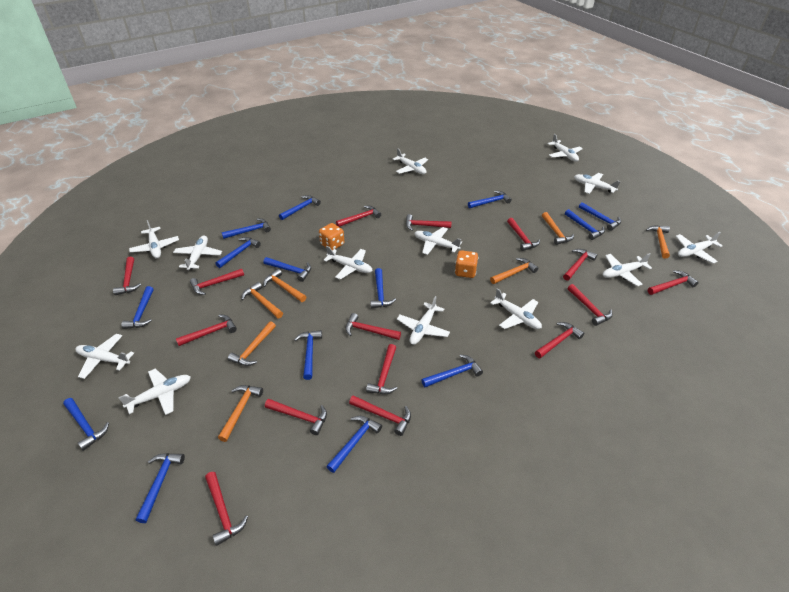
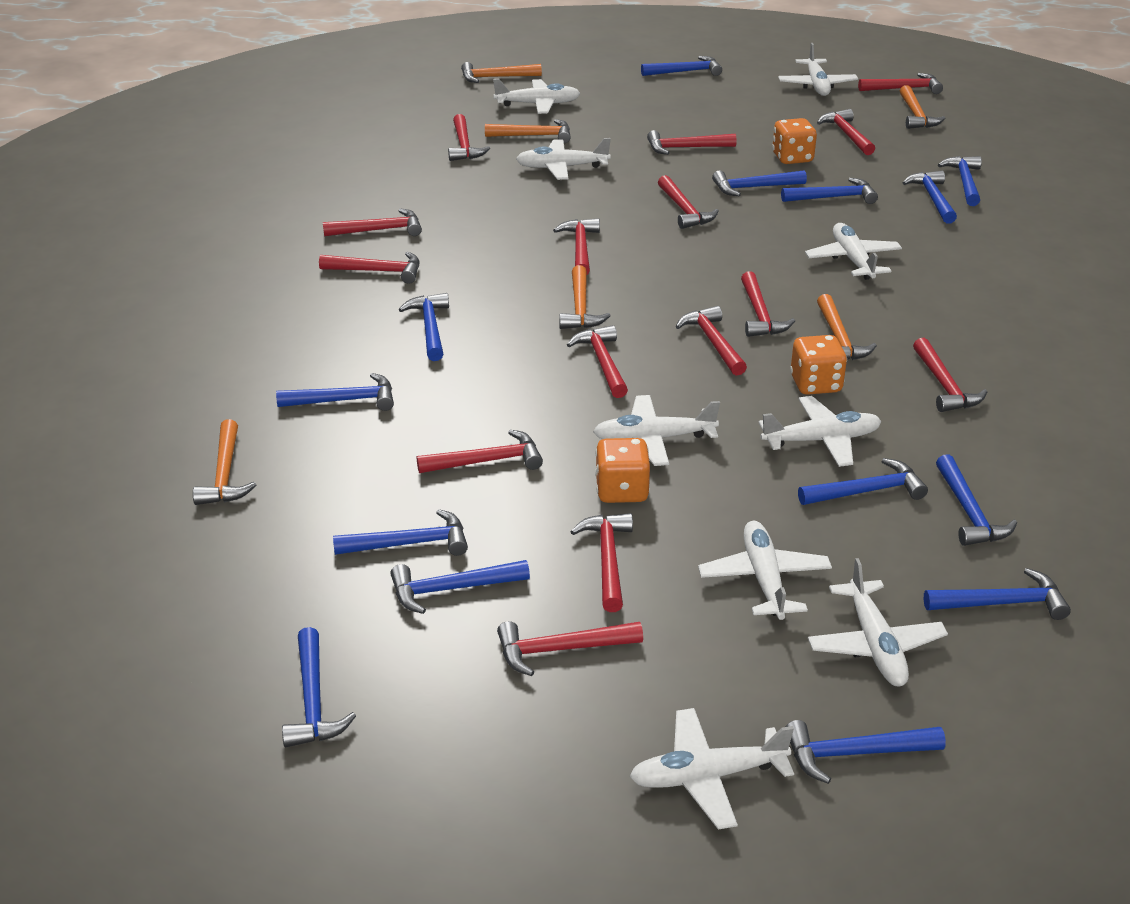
orange dice: 2 -> 3
orange hammer: 7 -> 6
white plane: 13 -> 9

